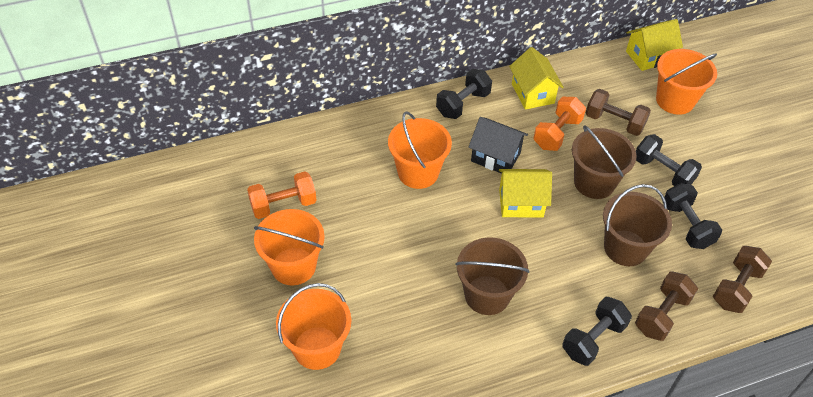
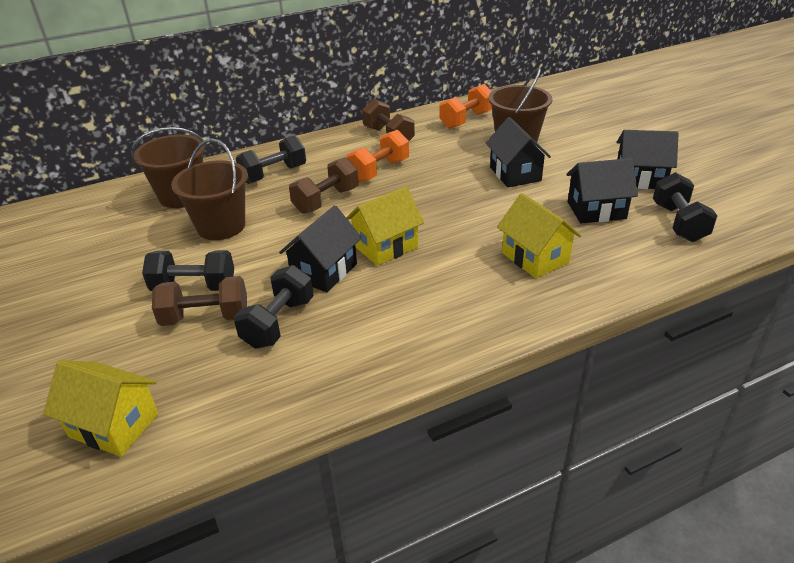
black house: 1 -> 4
orange bucket: 4 -> 0

